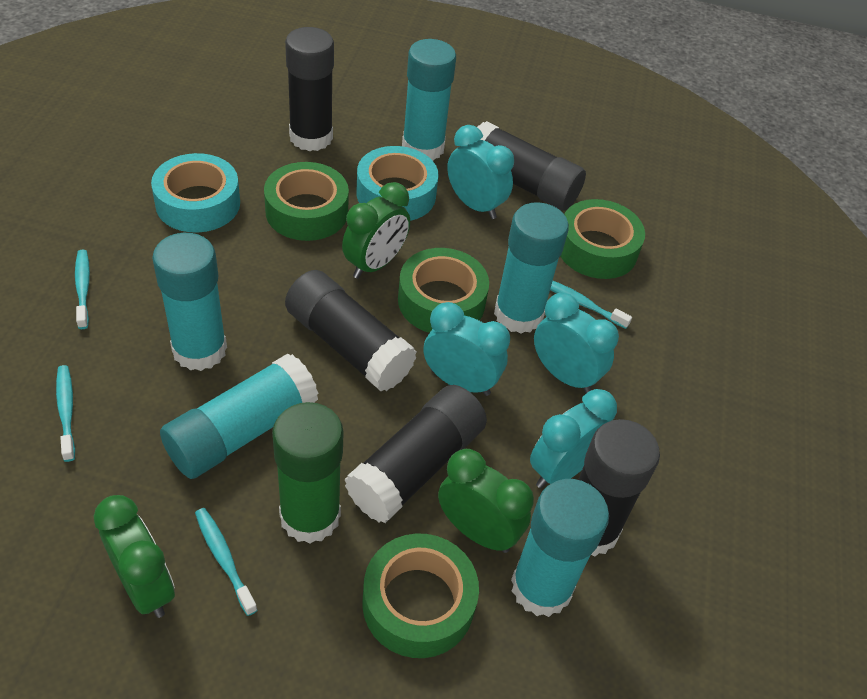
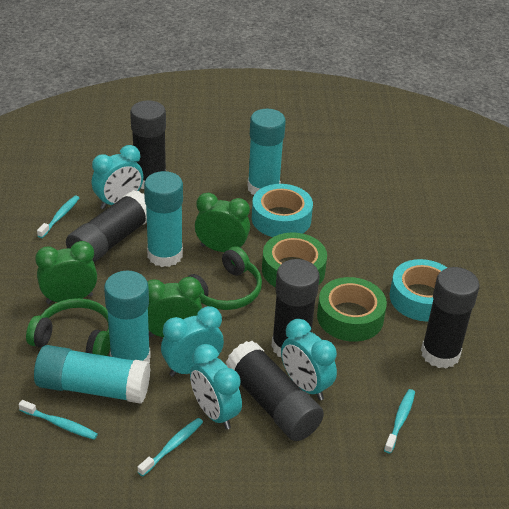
green glue stick: 1 -> 0
green headphones: 0 -> 2
green tape: 4 -> 2
turquoise glue stick: 5 -> 4

